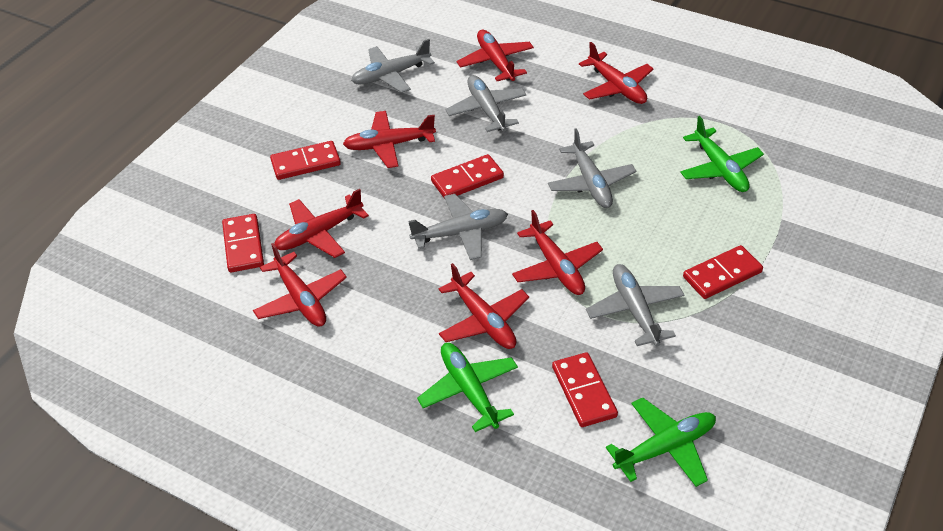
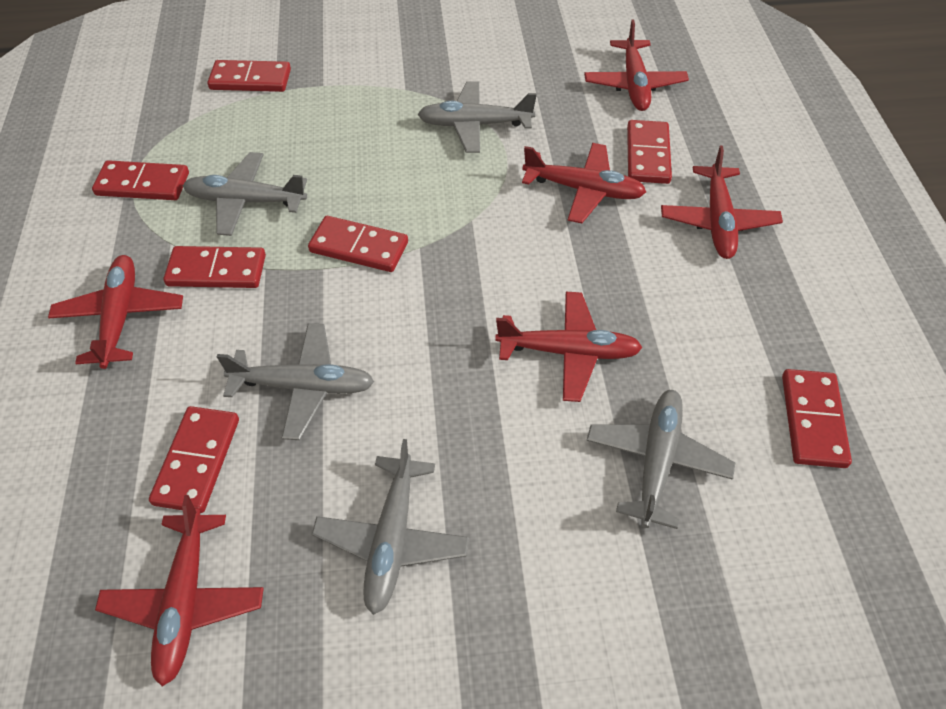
green plane: 3 -> 0
red domino: 5 -> 7
red plane: 7 -> 6

